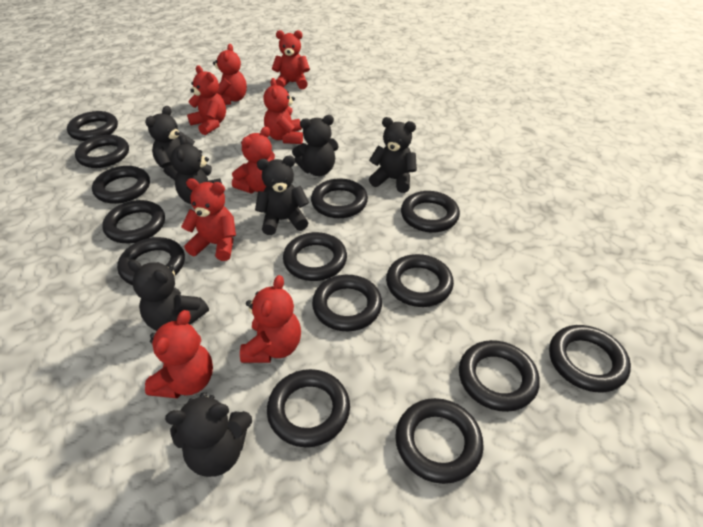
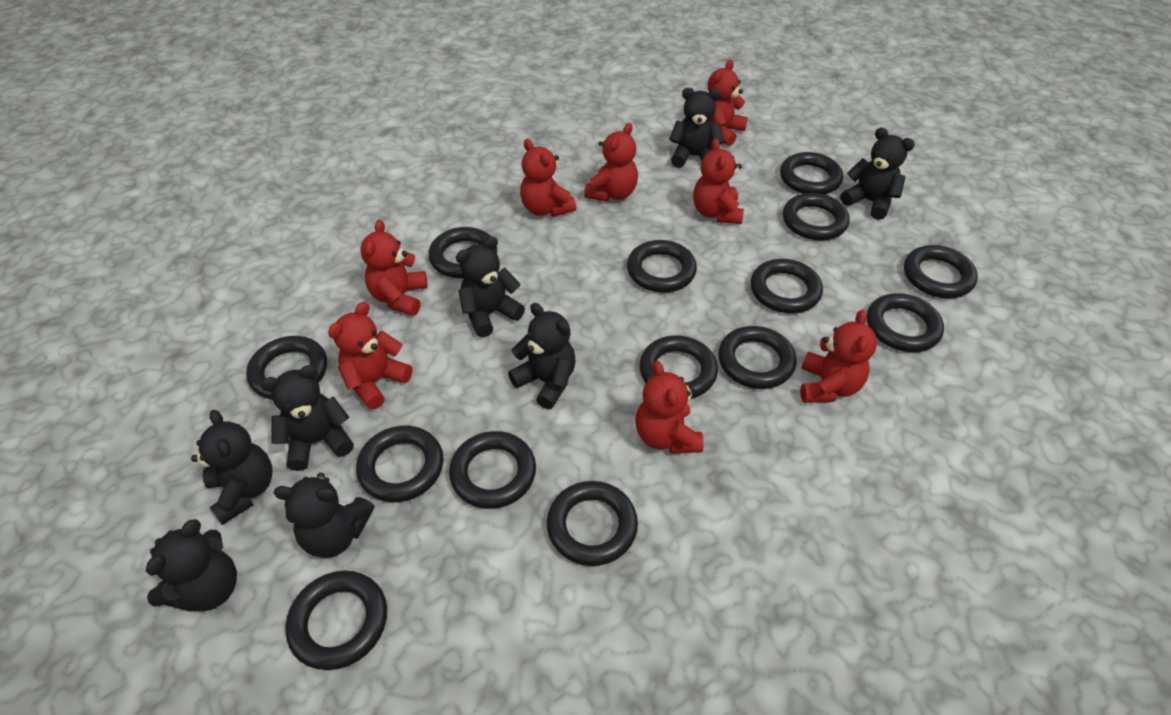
black teddy bear: 7 -> 8

